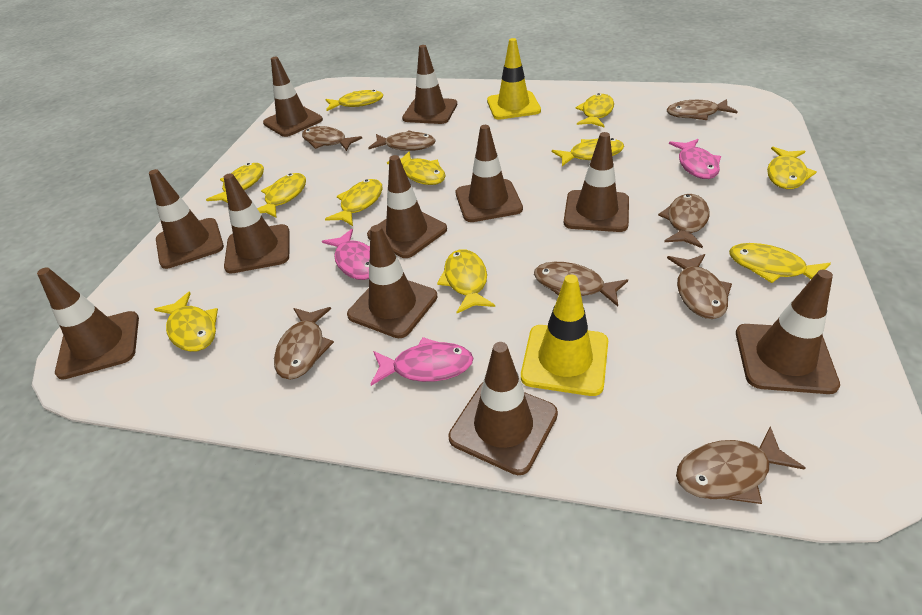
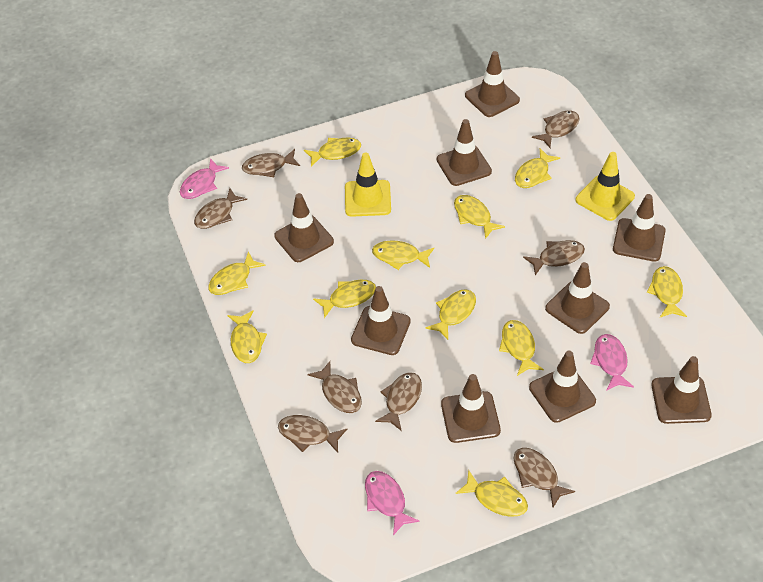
brown traffic cone: 11 -> 9

